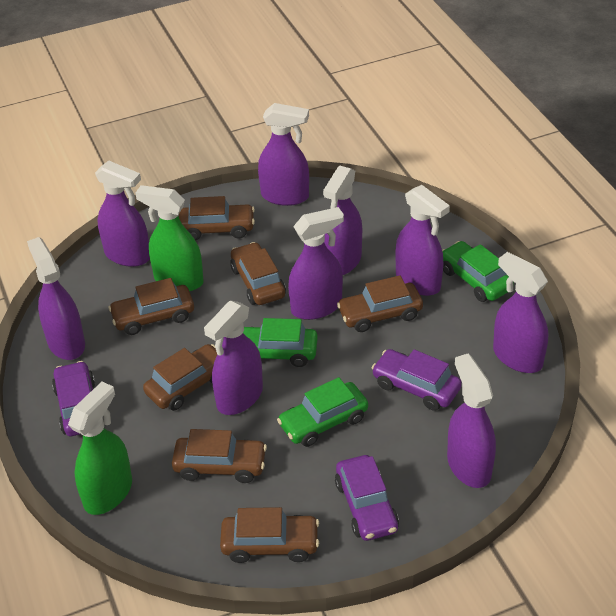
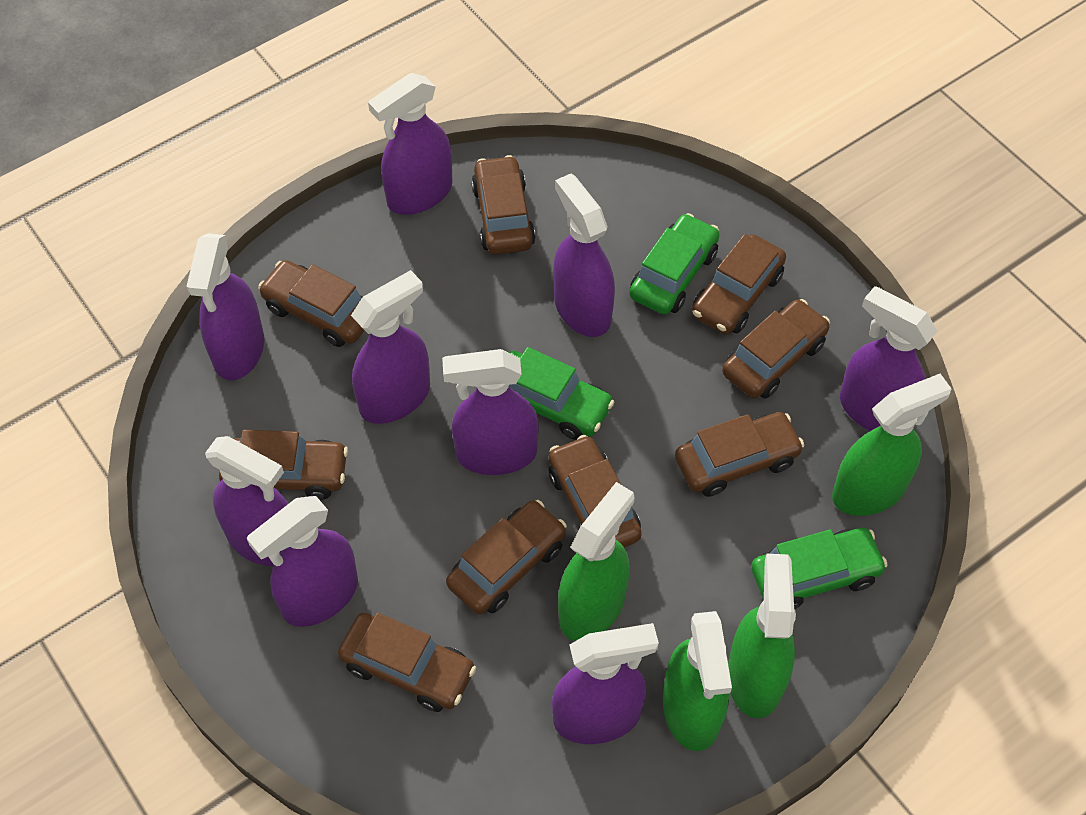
brown car: 7 -> 9
green spray bottle: 2 -> 4
purple car: 3 -> 0

